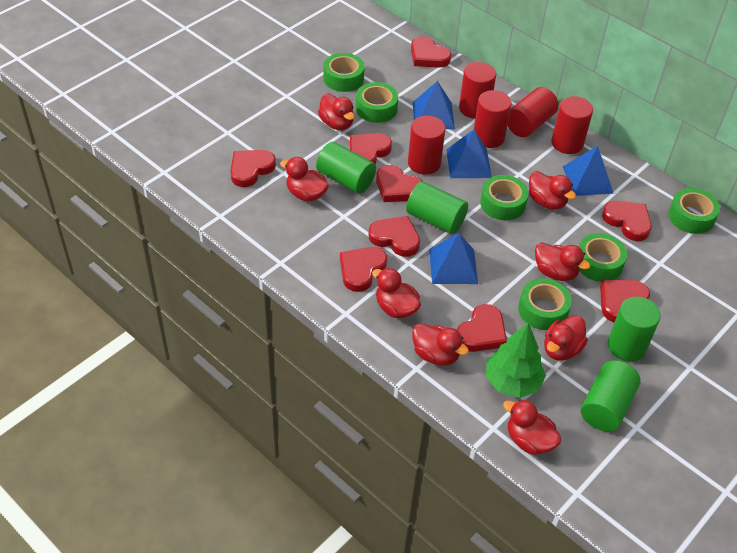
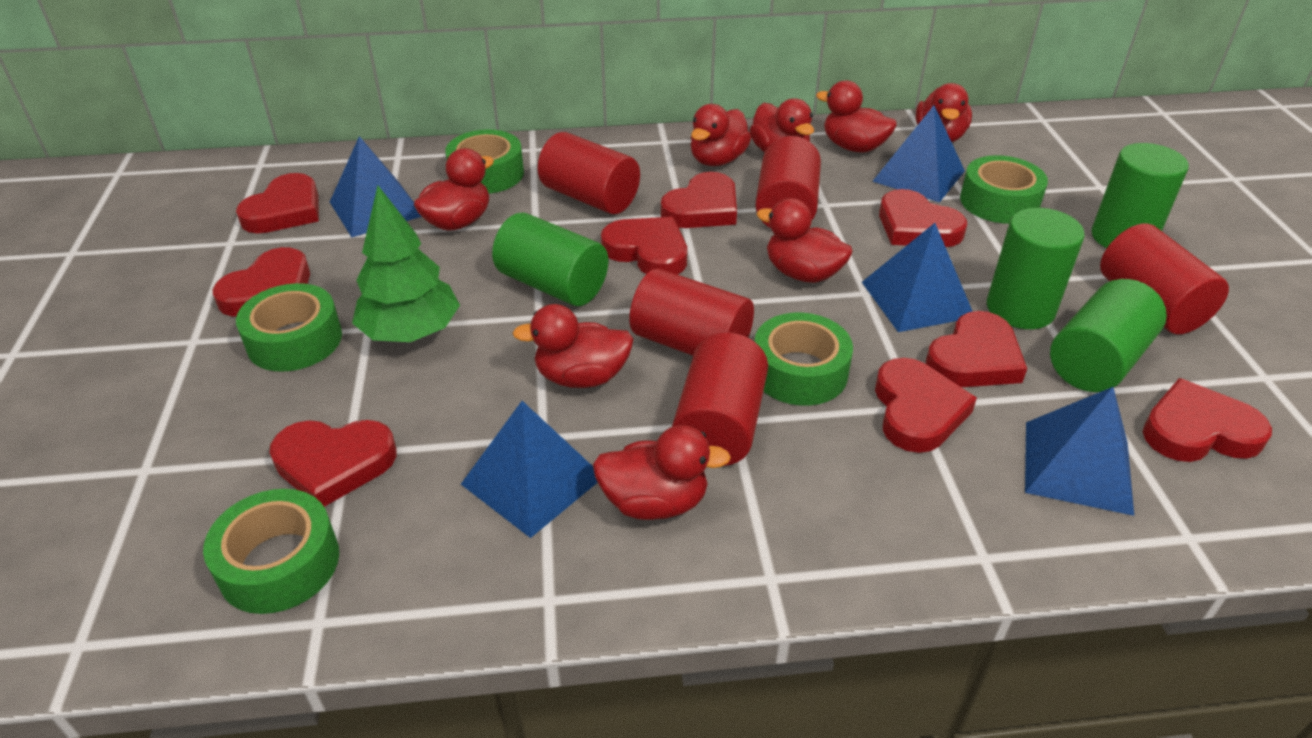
blue pyramid: 4 -> 5
green tape: 6 -> 5

